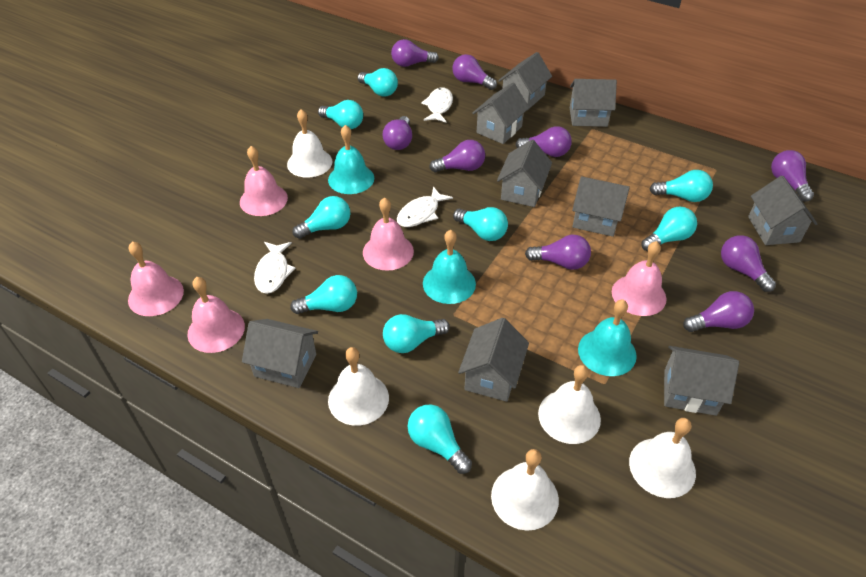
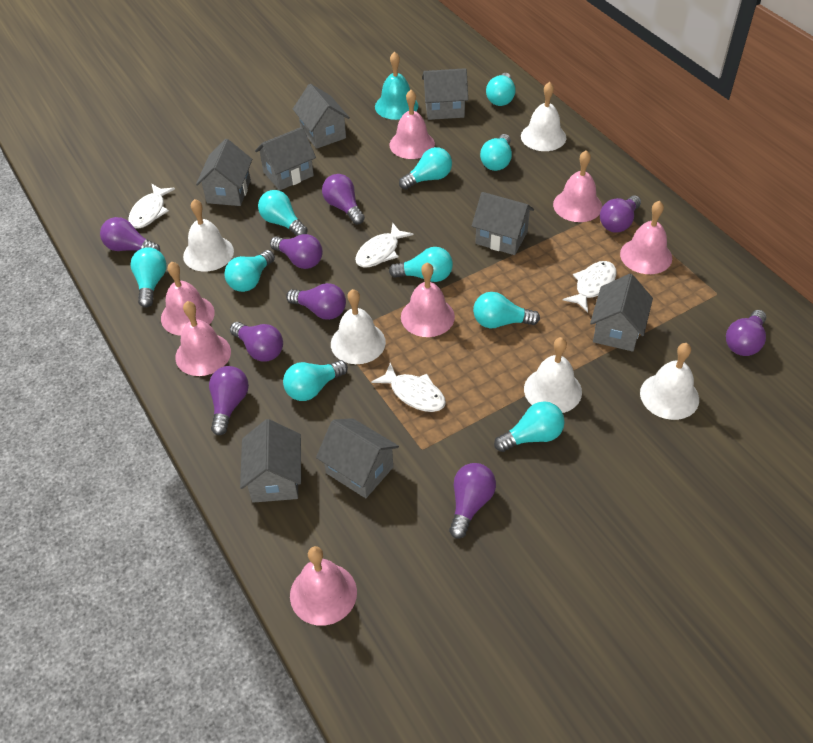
grey house: 9 -> 8
pink bell: 5 -> 7
turquoise bell: 3 -> 1
turquoise light bulb: 9 -> 10
white fish: 3 -> 4

